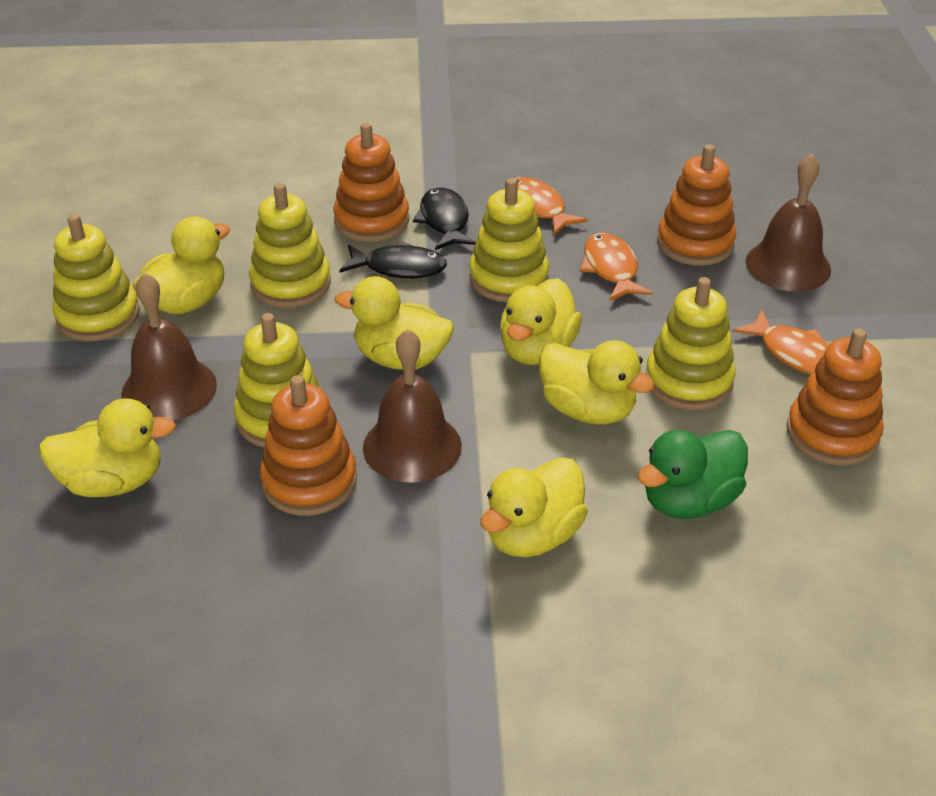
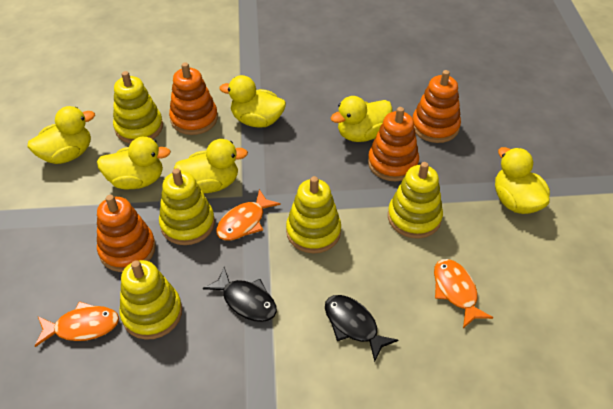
brown bell: 3 -> 0
green duck: 1 -> 0

